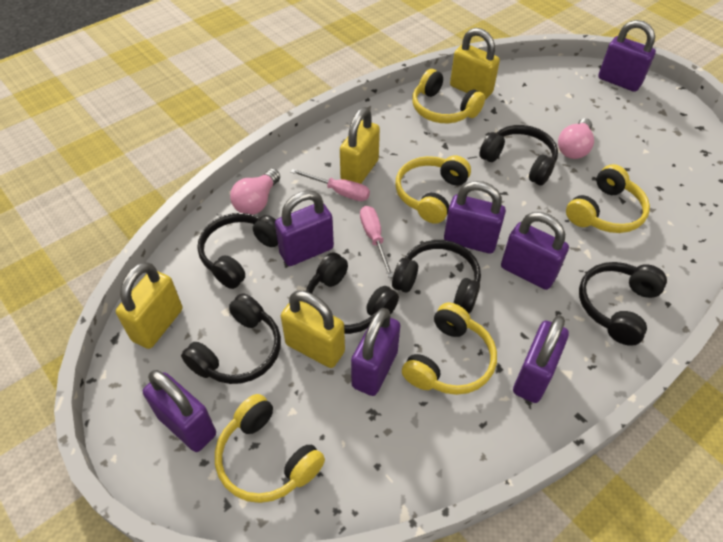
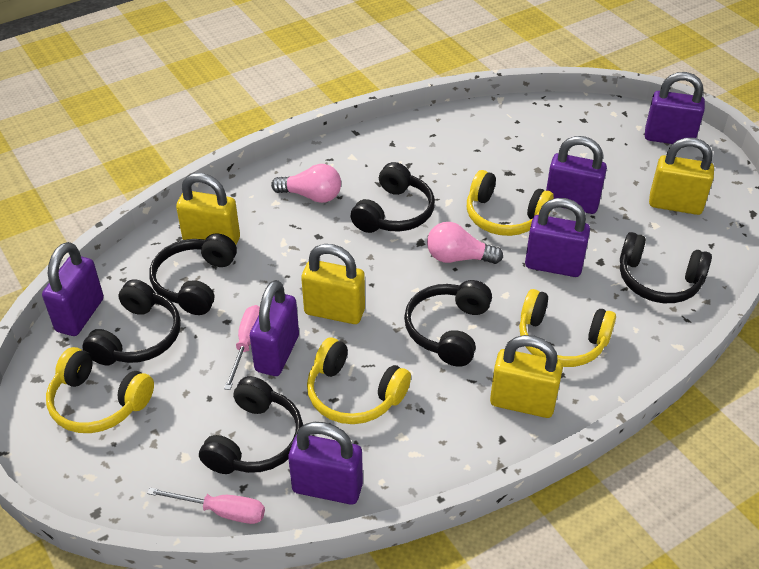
purple padlock: 7 -> 6
yellow headphones: 5 -> 4

